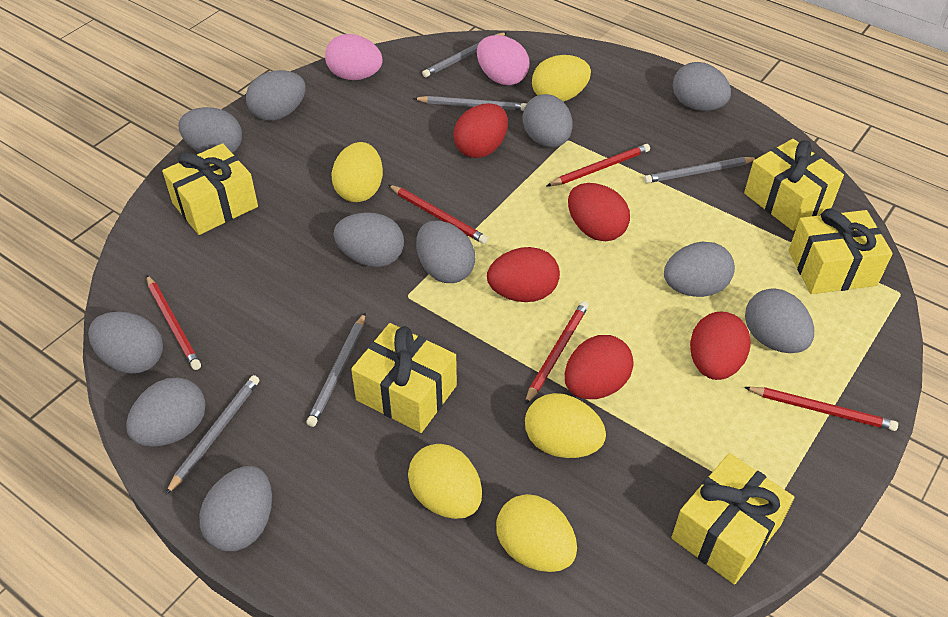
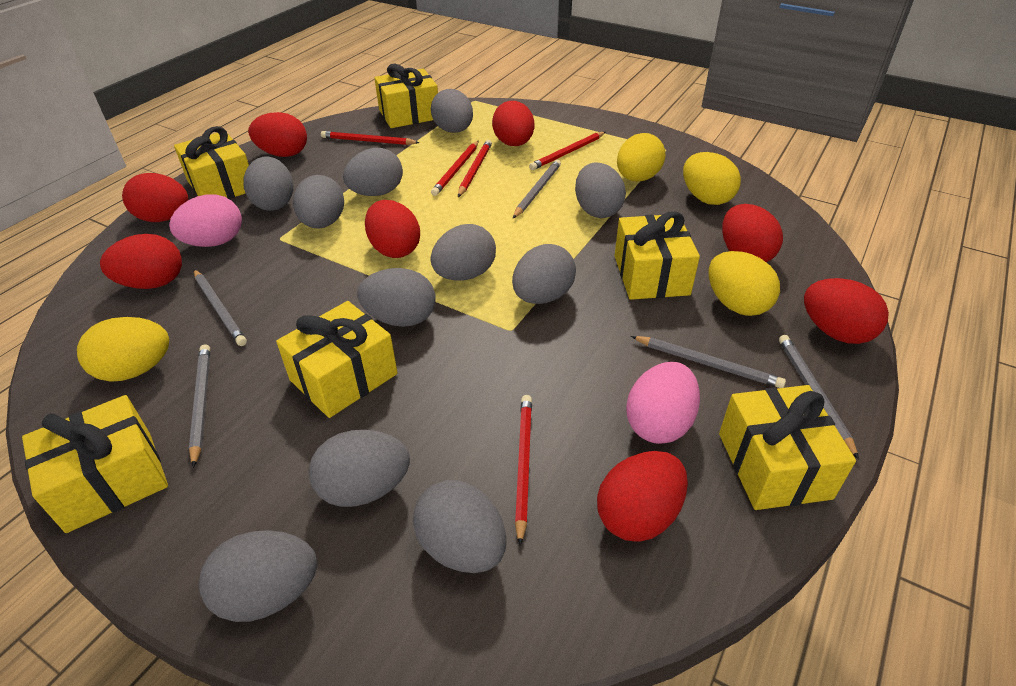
red egg: 5 -> 8
yellow egg: 5 -> 4
yellow gift: 5 -> 6

